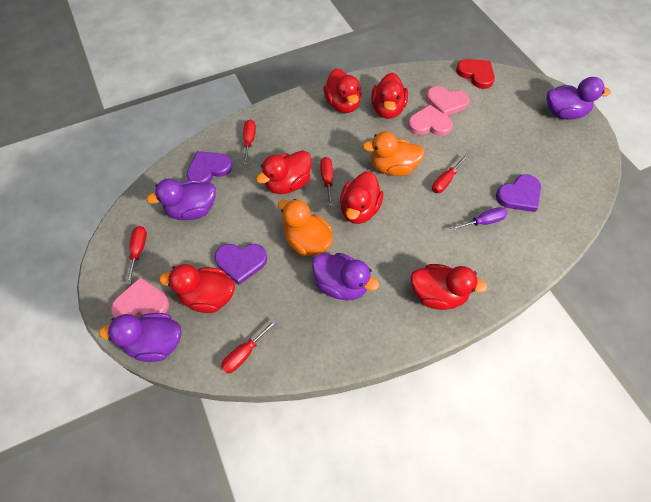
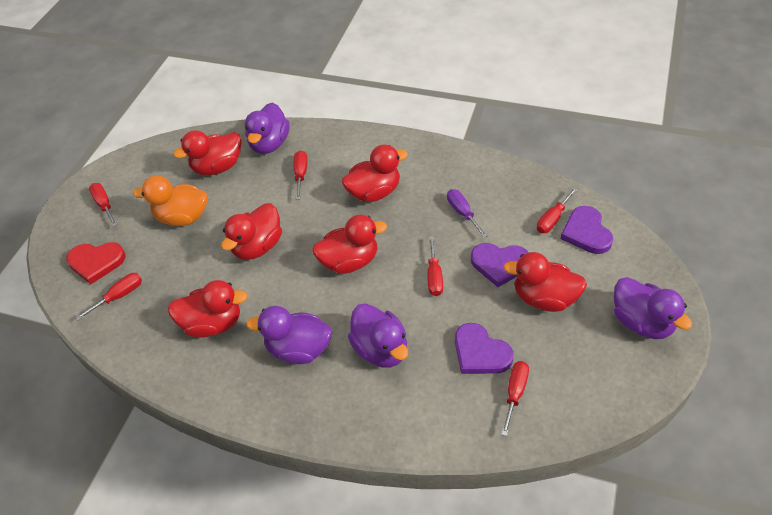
orange duck: 2 -> 1
pink heart: 3 -> 0
red screwdriver: 5 -> 6

